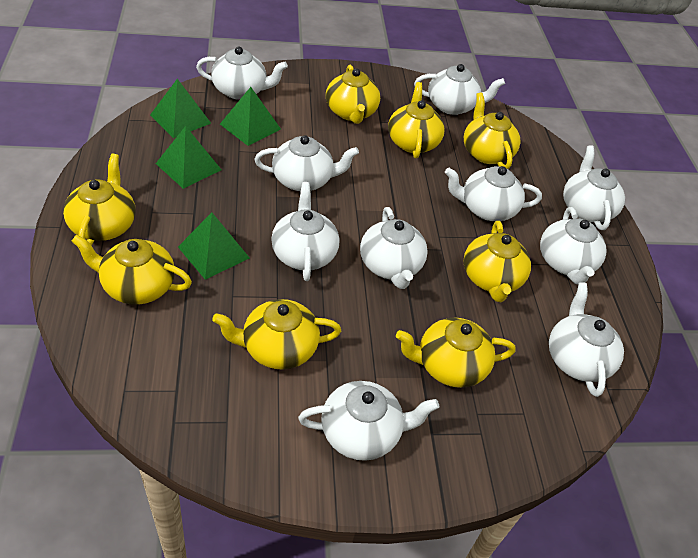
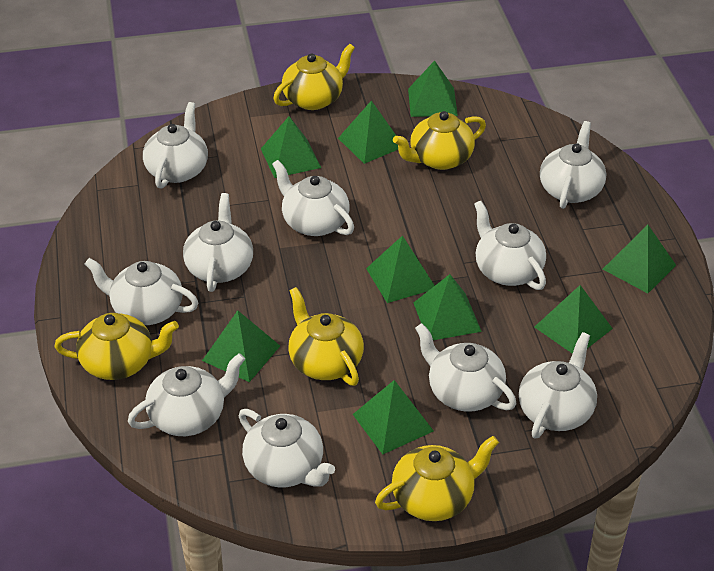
green pyramid: 4 -> 9
yellow teapot: 8 -> 5

